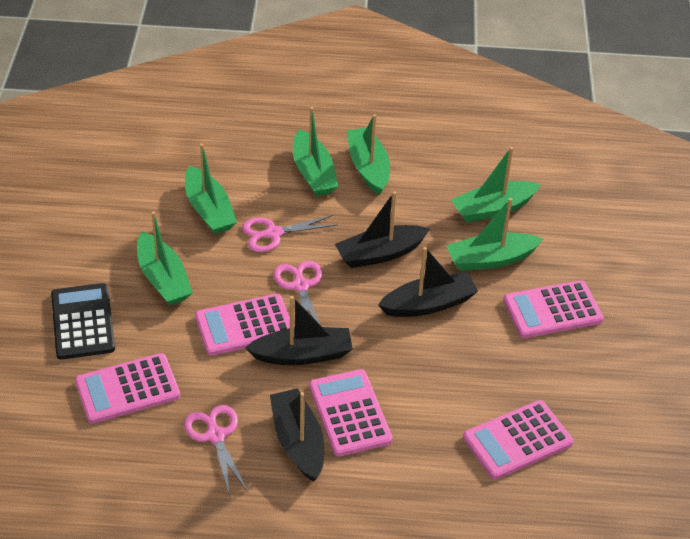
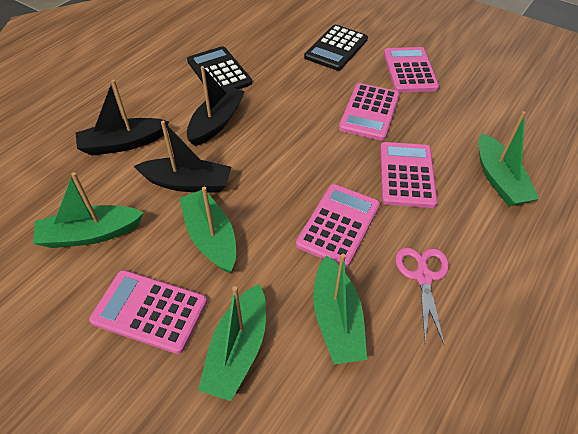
black boat: 4 -> 3
black calculator: 1 -> 2
green boat: 6 -> 5
pink scissors: 3 -> 1

